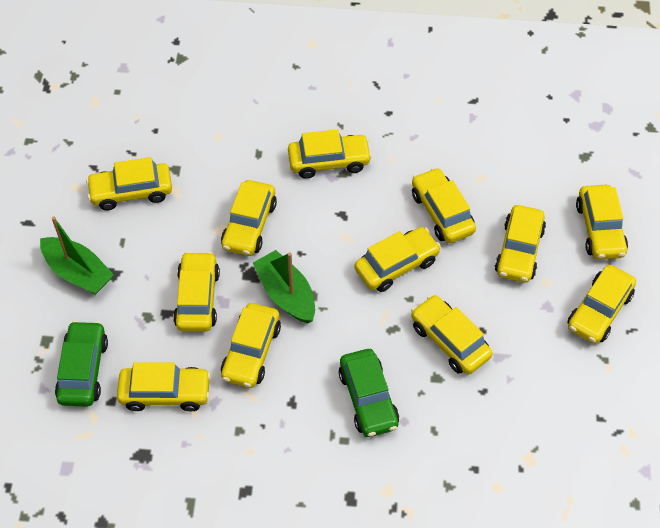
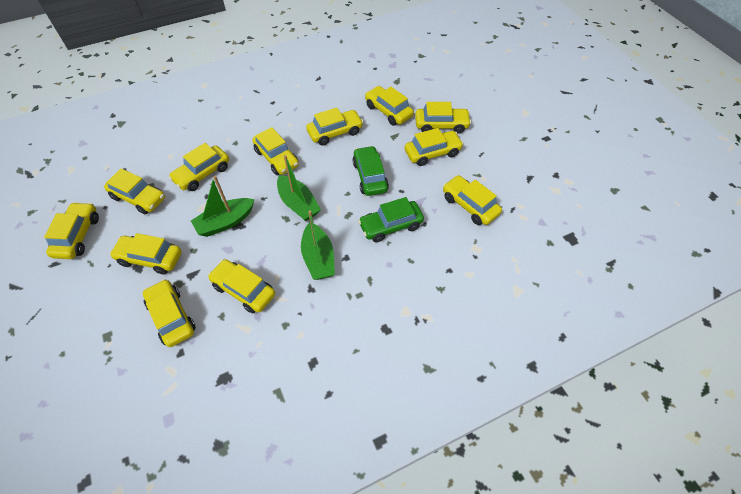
green boat: 2 -> 3

